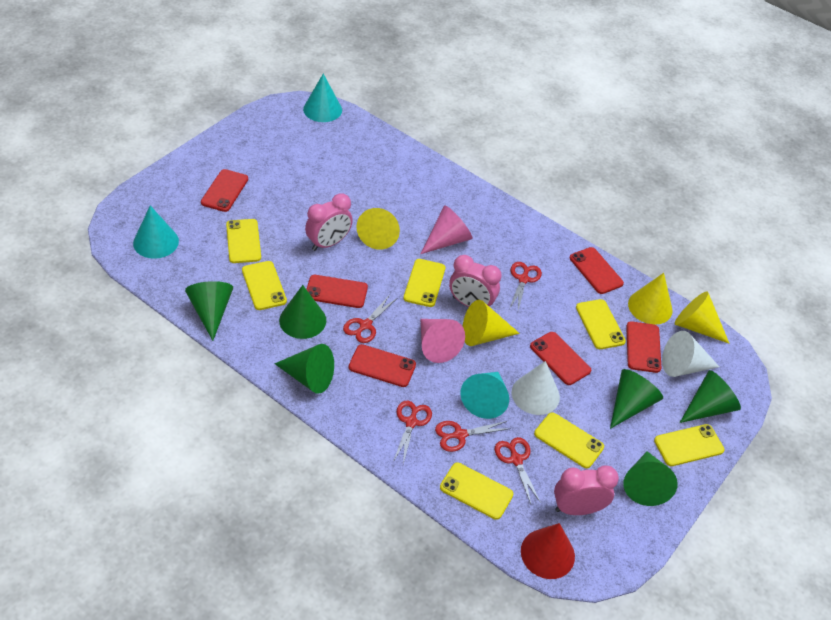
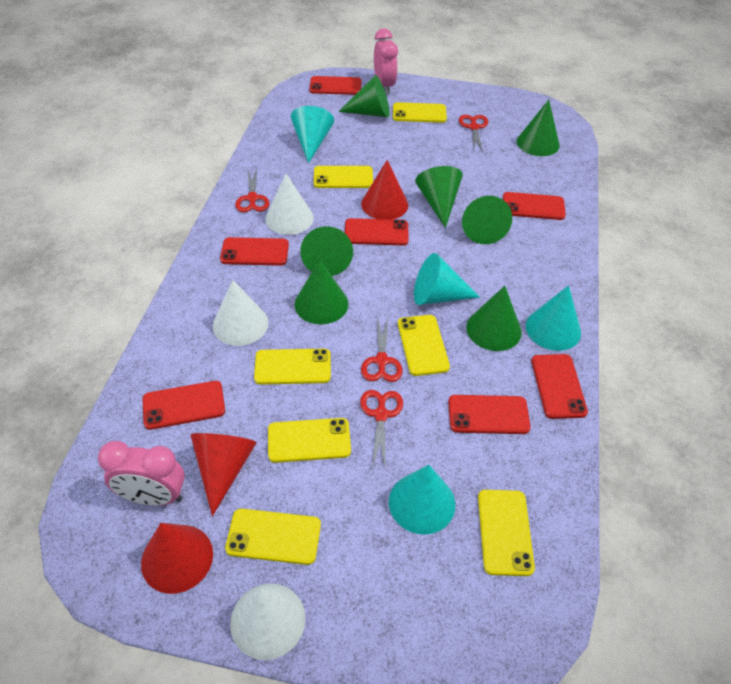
green cone: 6 -> 7
pink clock: 3 -> 2
pink cone: 2 -> 0
red cone: 1 -> 3
red phone: 6 -> 7
red scissors: 5 -> 4
turquoise cone: 3 -> 4
white cone: 2 -> 3
yellow cone: 4 -> 0

